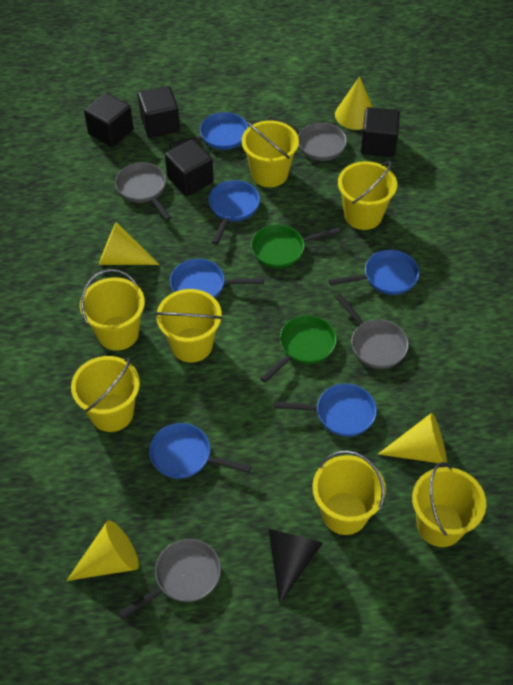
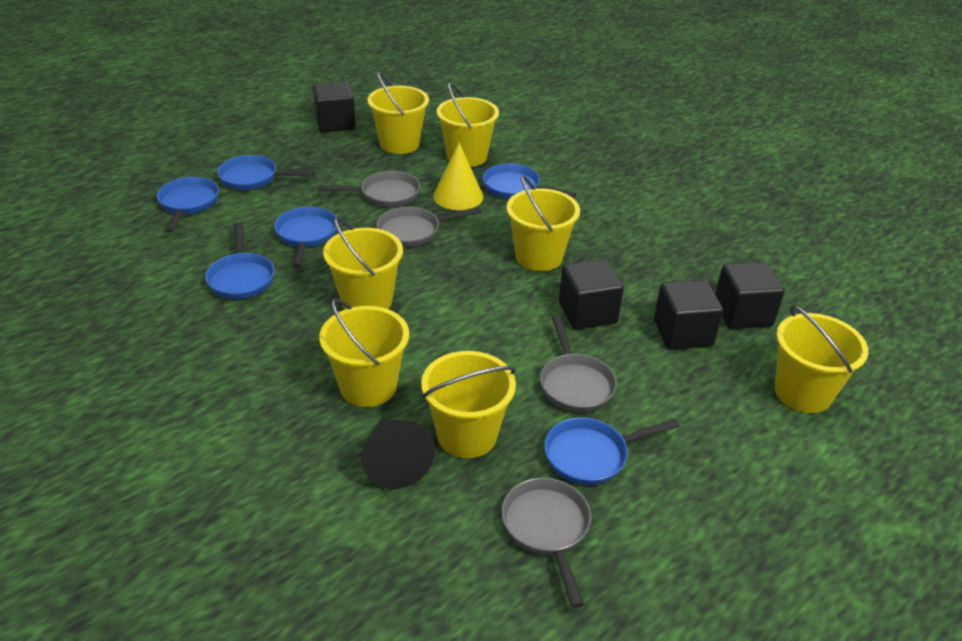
green pan: 2 -> 0
yellow cone: 4 -> 1

